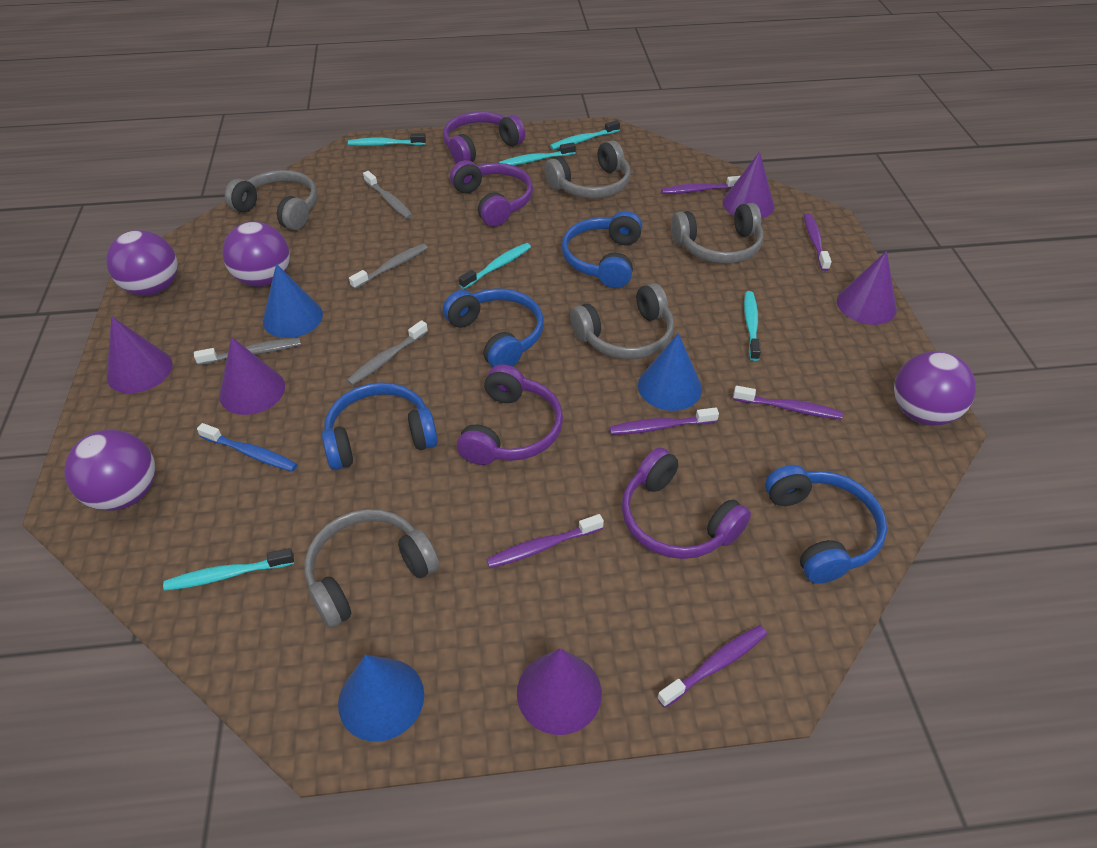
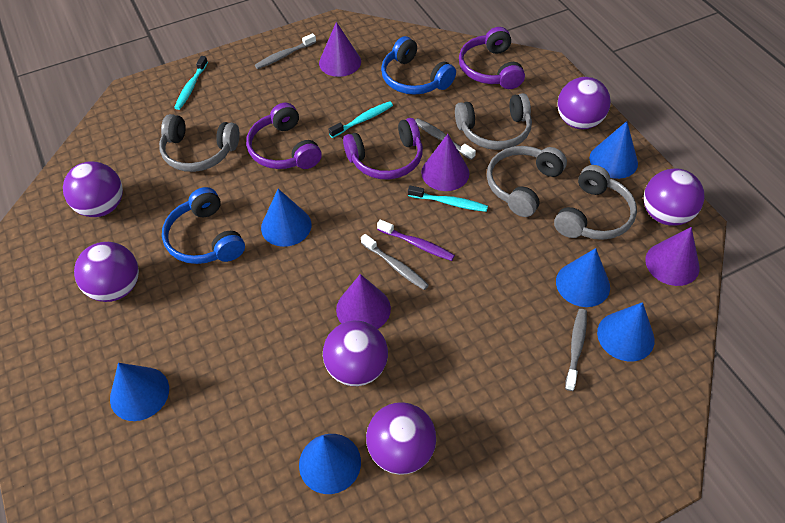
blue cone: 3 -> 6
blue headphones: 4 -> 2
blue toothbrush: 1 -> 0
grey headphones: 5 -> 4
purple ball: 4 -> 6
purple cone: 5 -> 4
purple headphones: 4 -> 3
purple toothbrush: 6 -> 1
turquoise toothbrush: 6 -> 3

